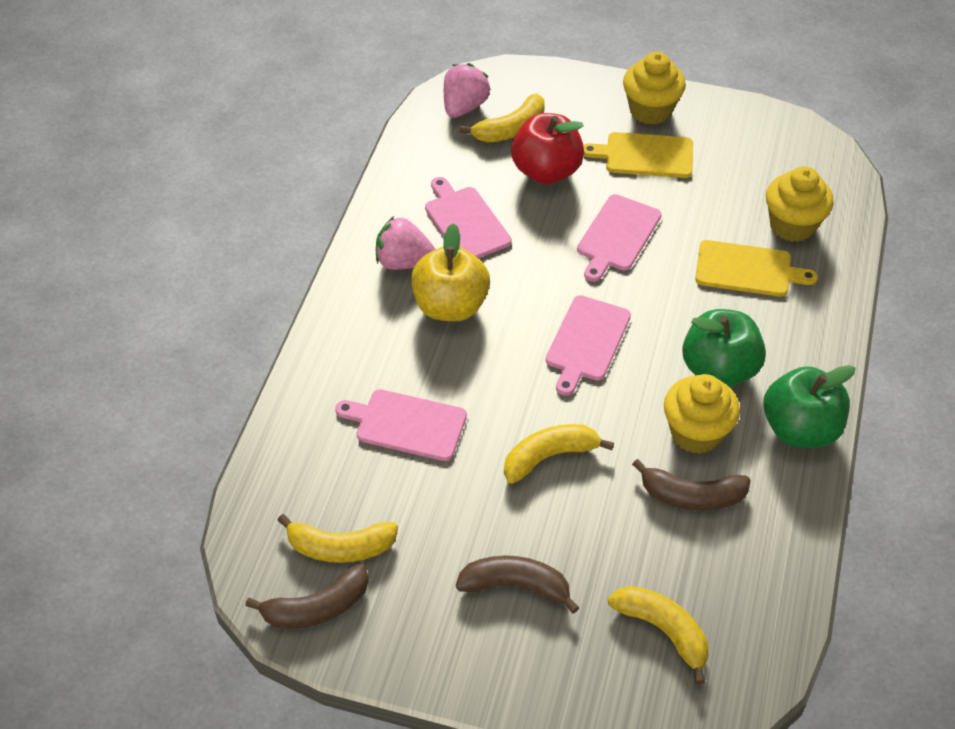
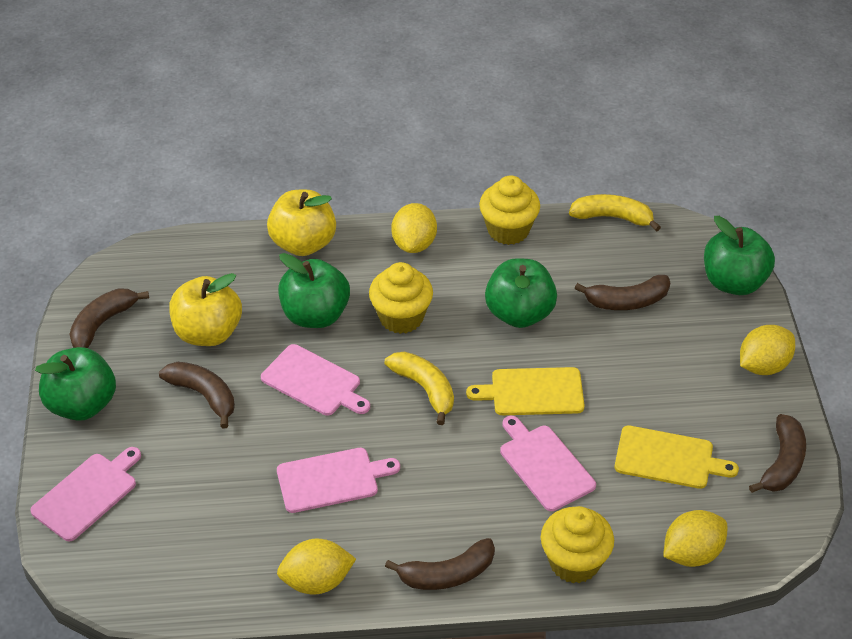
brown banana: 3 -> 5
green apple: 2 -> 4
pink strawberry: 2 -> 0
red apple: 1 -> 0
yellow apple: 1 -> 2
yellow banana: 4 -> 2
yellow lemon: 0 -> 4

